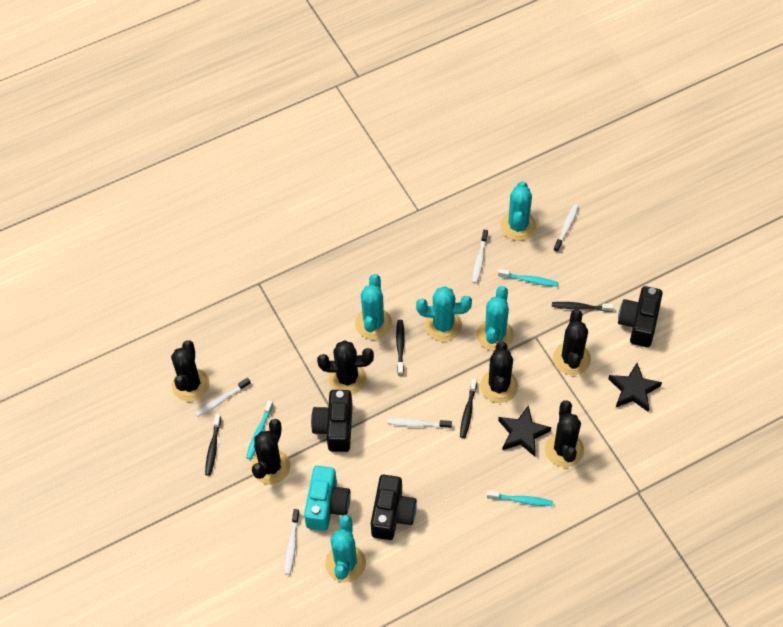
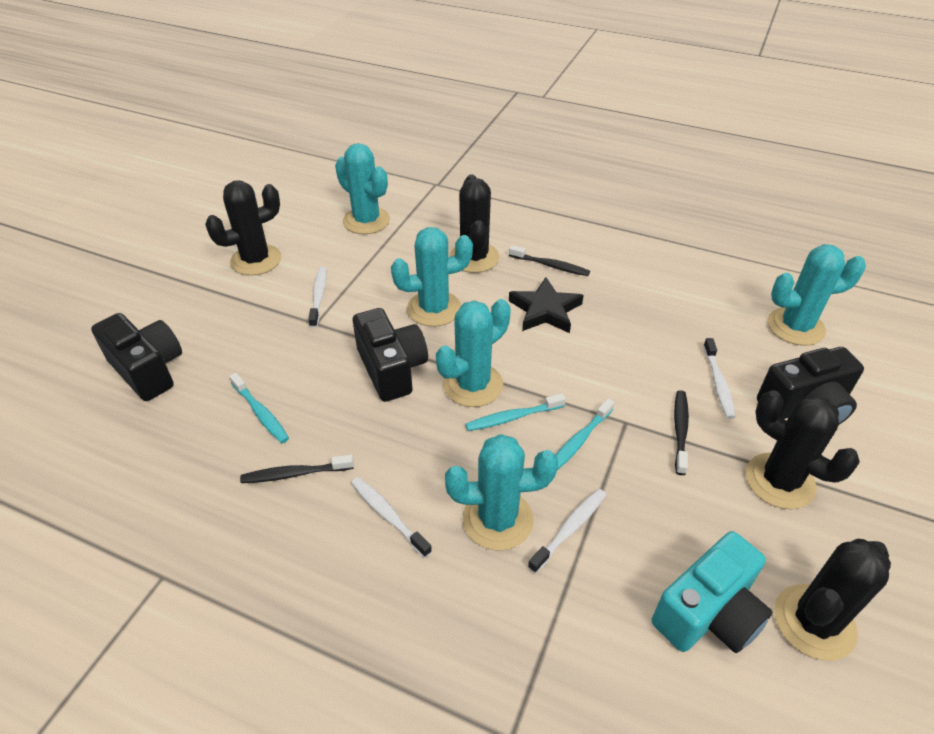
black cactus: 6 -> 4
black star: 2 -> 1
black toothbrush: 4 -> 3
white toothbrush: 5 -> 4

